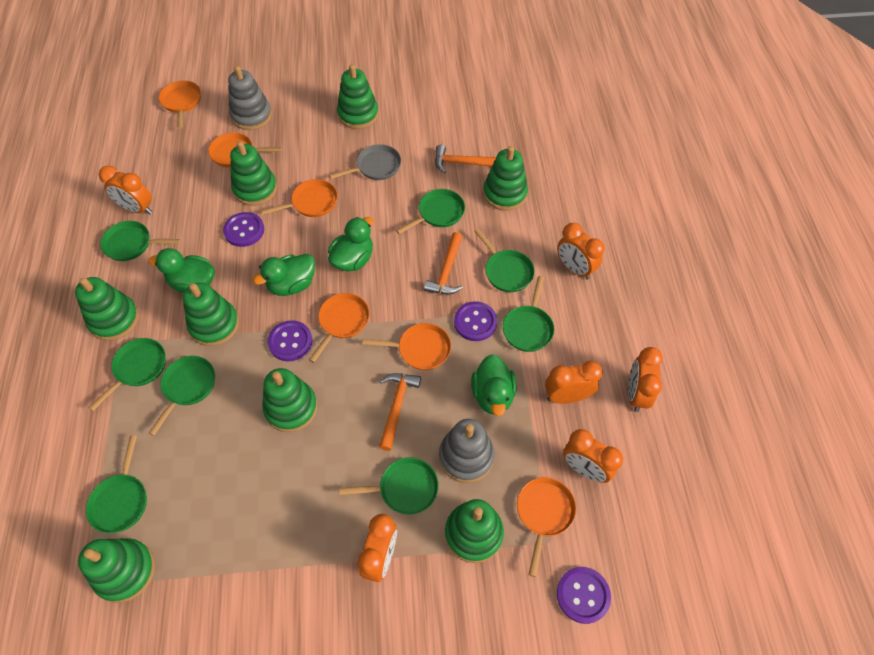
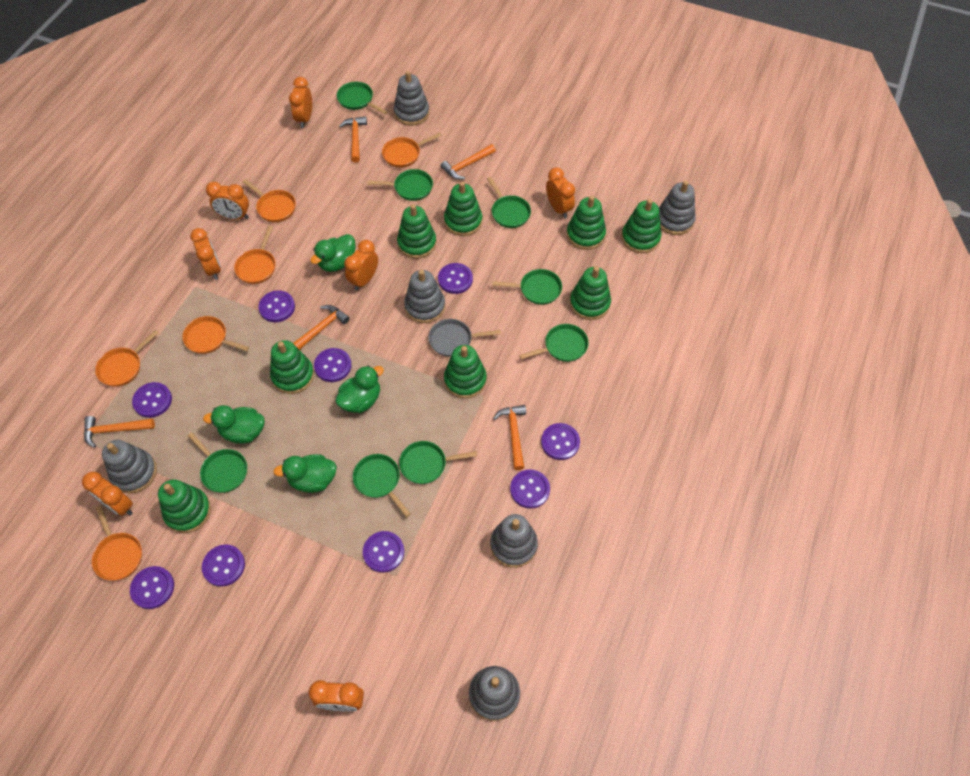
grey stacking toy: 2 -> 6
orange clock: 6 -> 7
orange hammer: 3 -> 5
purple button: 4 -> 9

